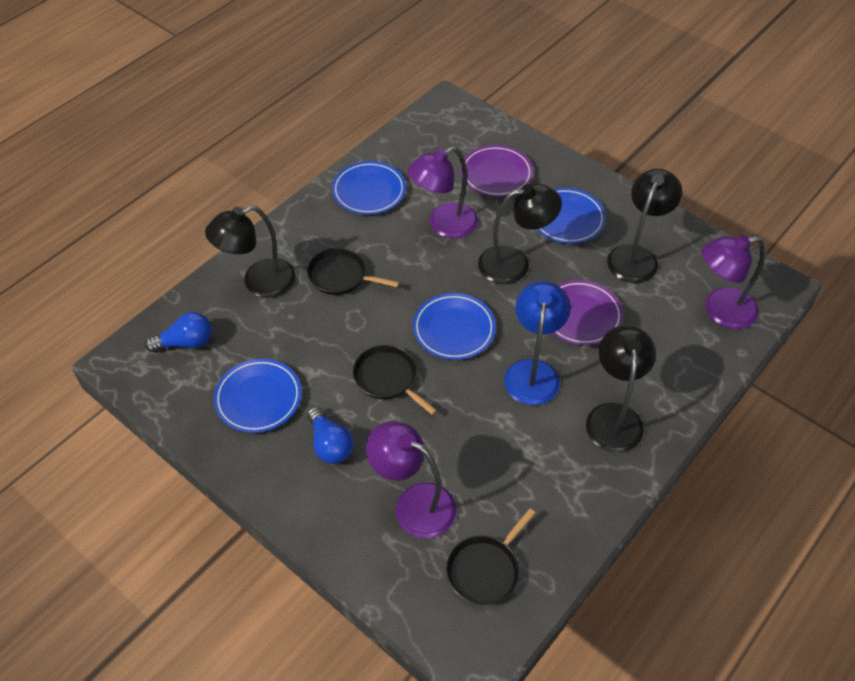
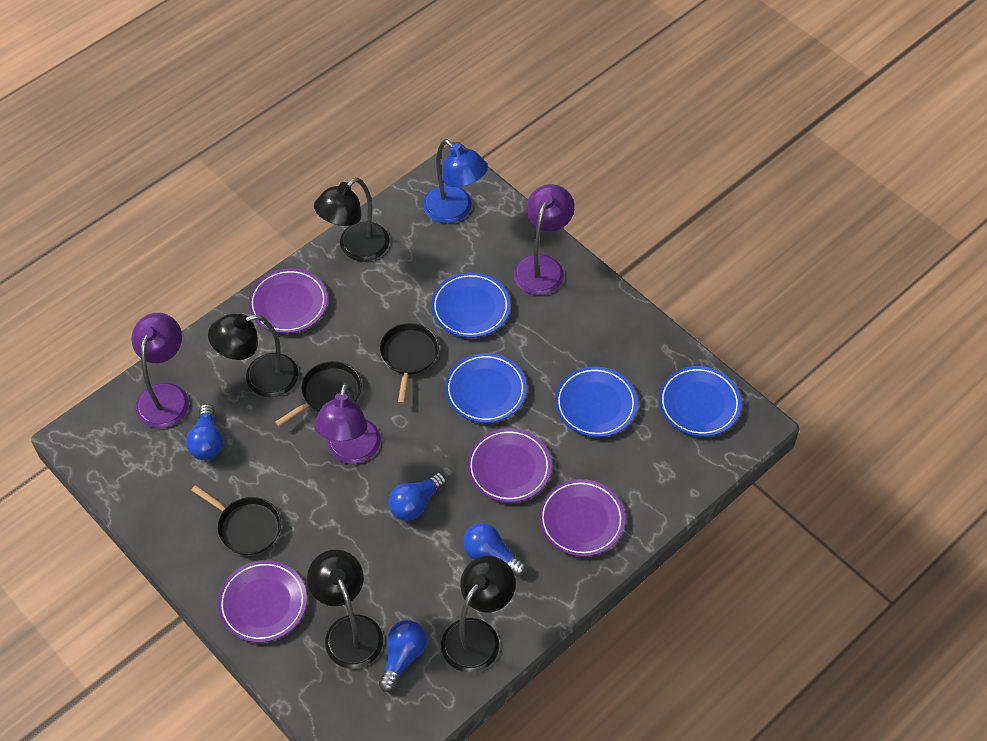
blue light bulb: 2 -> 4
purple plate: 2 -> 4

